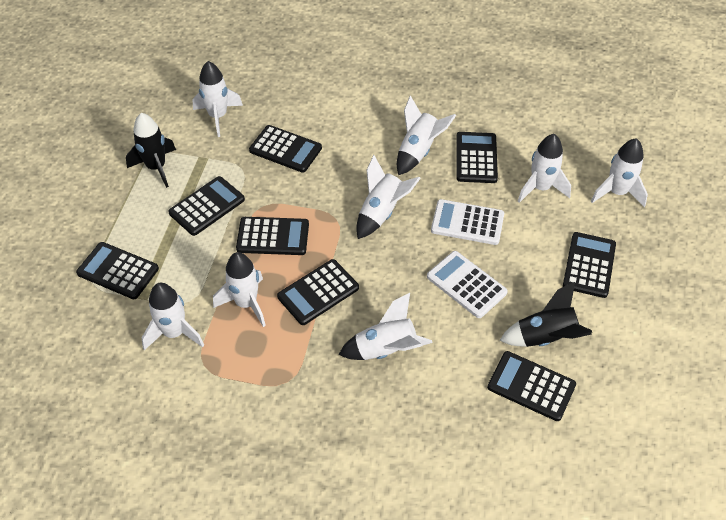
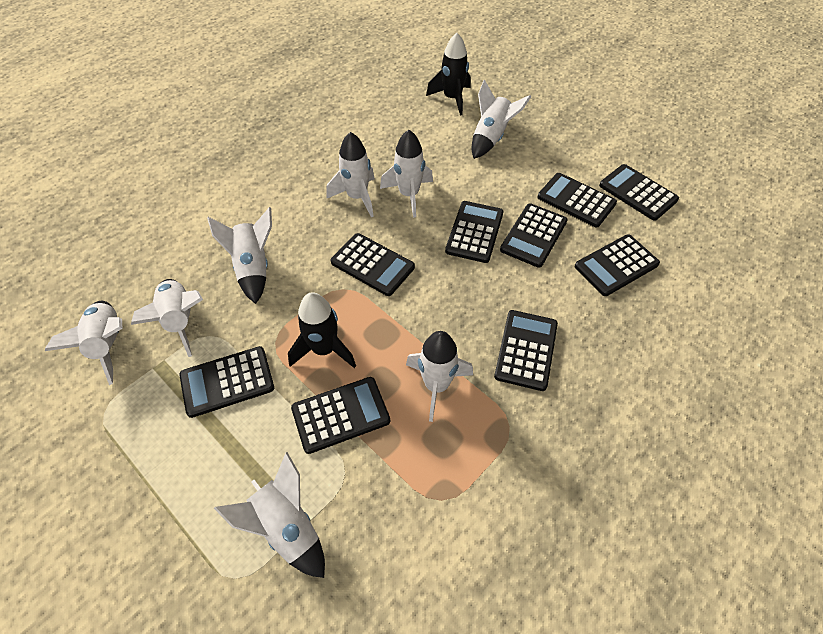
black calculator: 8 -> 9
white calculator: 2 -> 0

